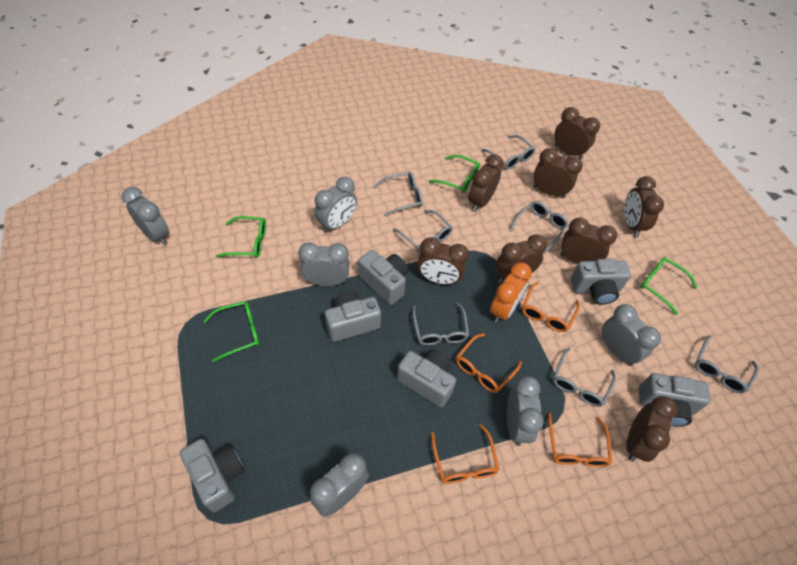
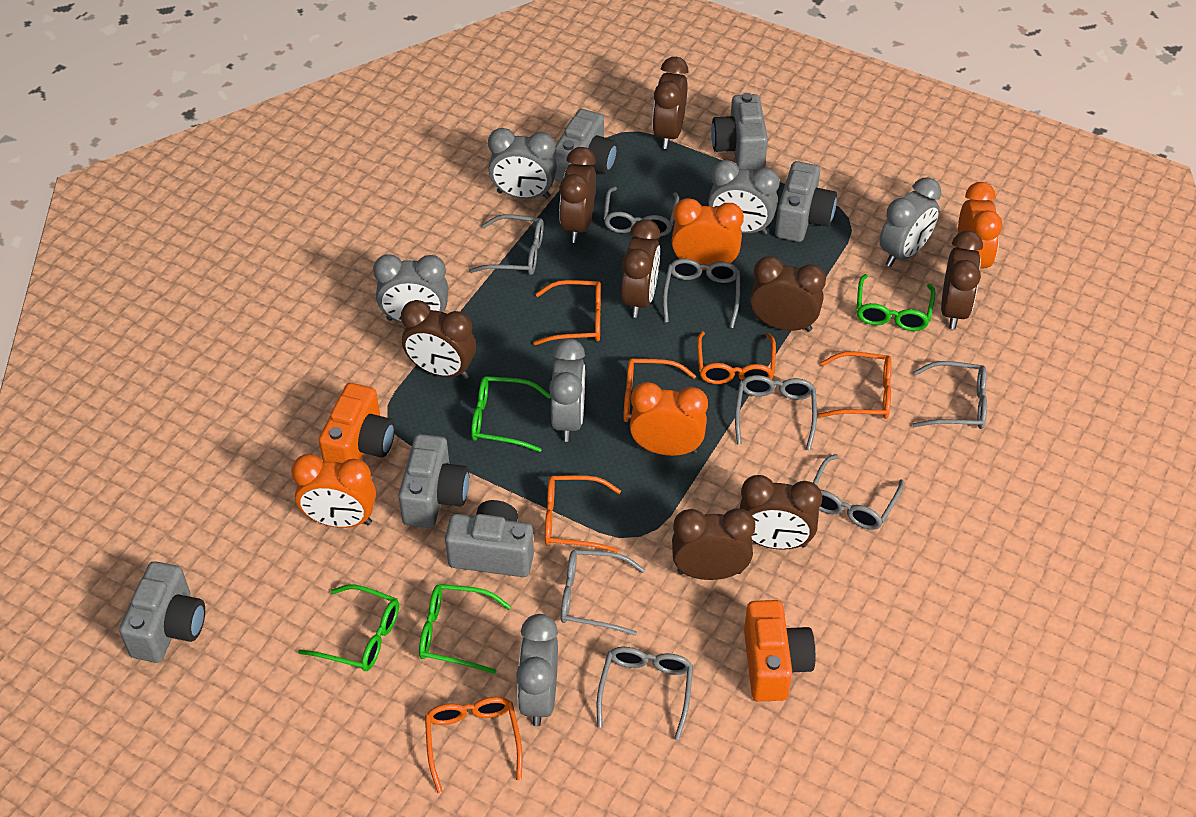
grey glasses: 7 -> 8
orange camera: 0 -> 2
orange clock: 1 -> 4
orange glasses: 4 -> 6

